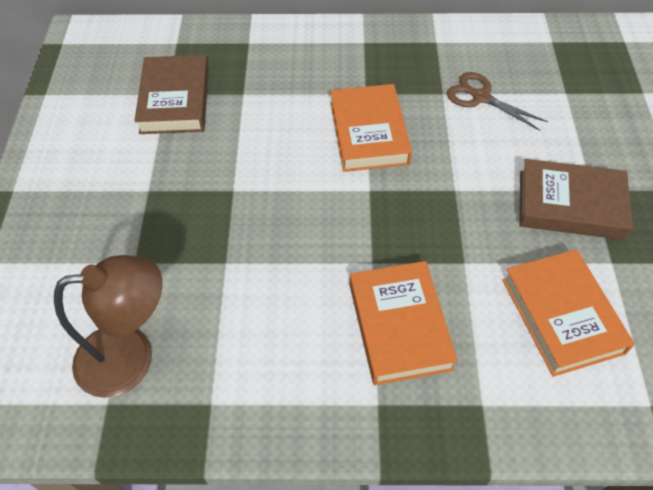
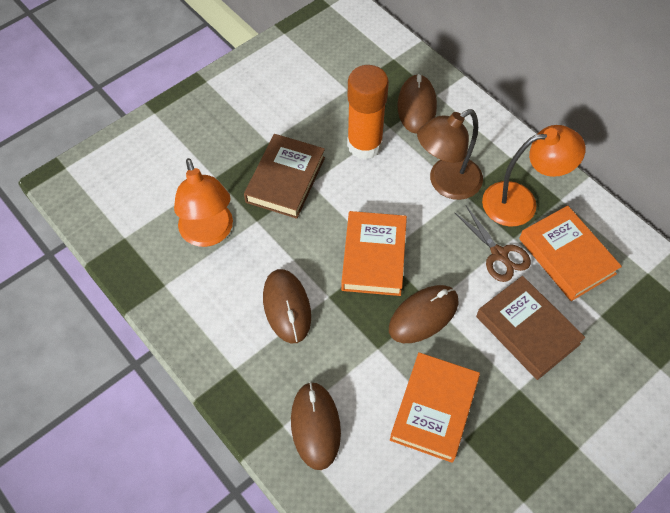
brown mouse: 0 -> 4
orange glue stick: 0 -> 1
orange lamp: 0 -> 2

